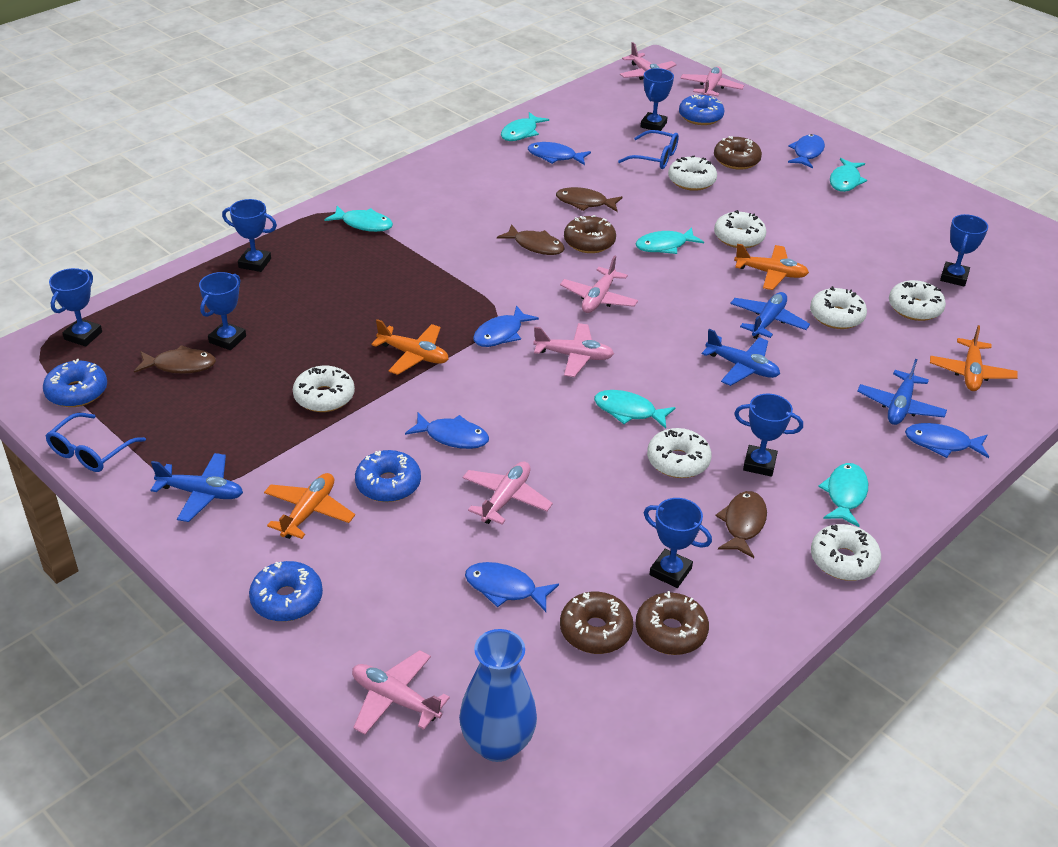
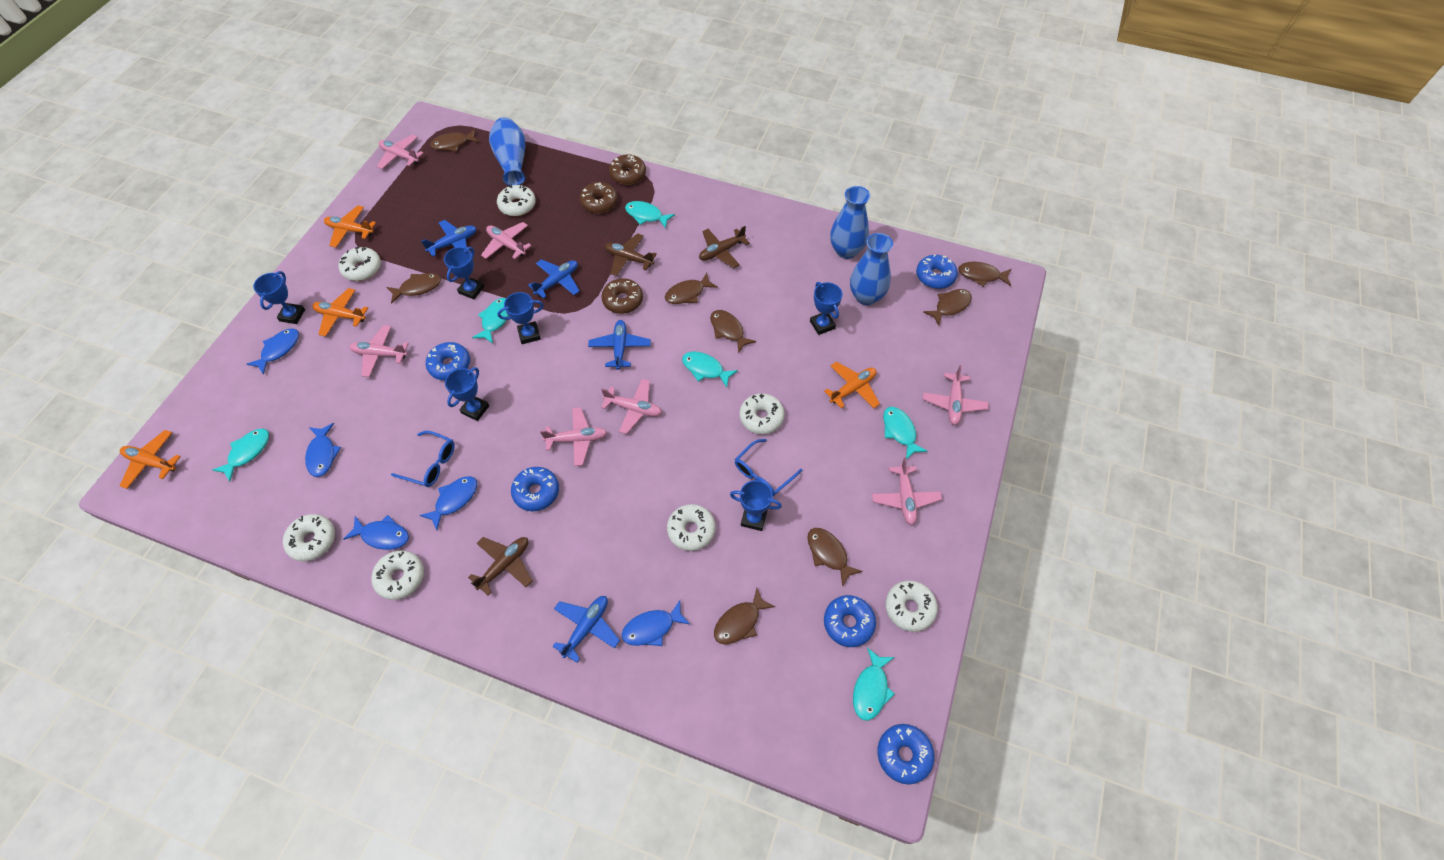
blue donut: 4 -> 5
blue fish: 6 -> 5
blue trophy: 7 -> 6
blue vase: 1 -> 3
brown donut: 4 -> 3
brown fish: 4 -> 8
brown plane: 0 -> 3
pink plane: 6 -> 7

